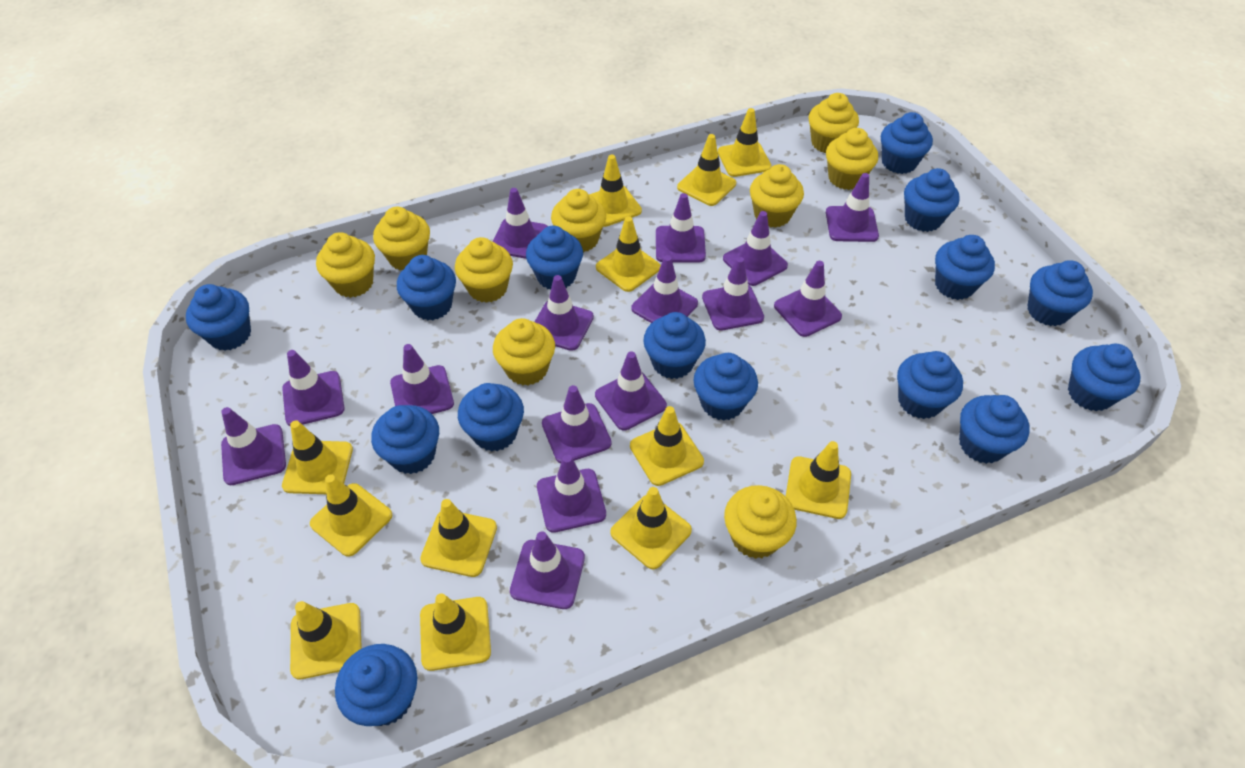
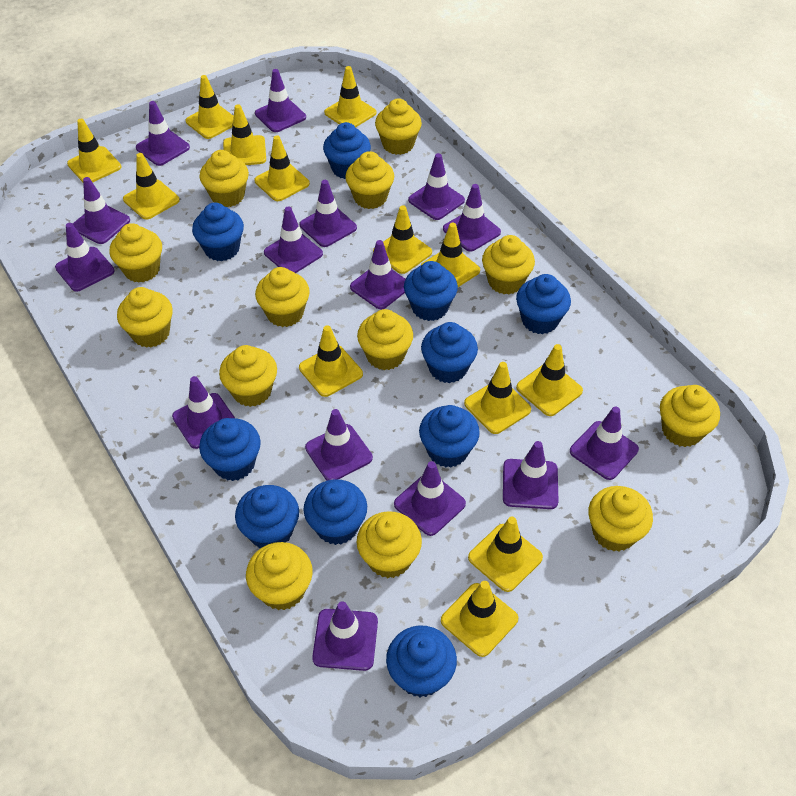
blue cupcake: 15 -> 10
yellow cupcake: 9 -> 13
yellow traffic cone: 12 -> 13

